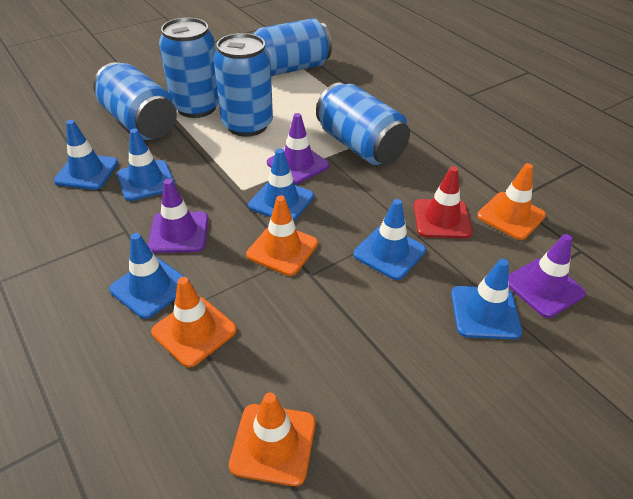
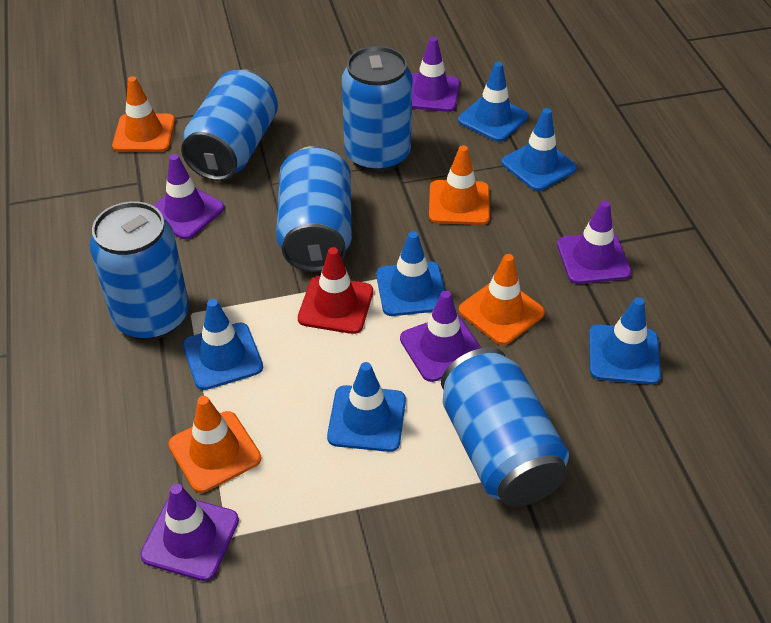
purple traffic cone: 3 -> 5

